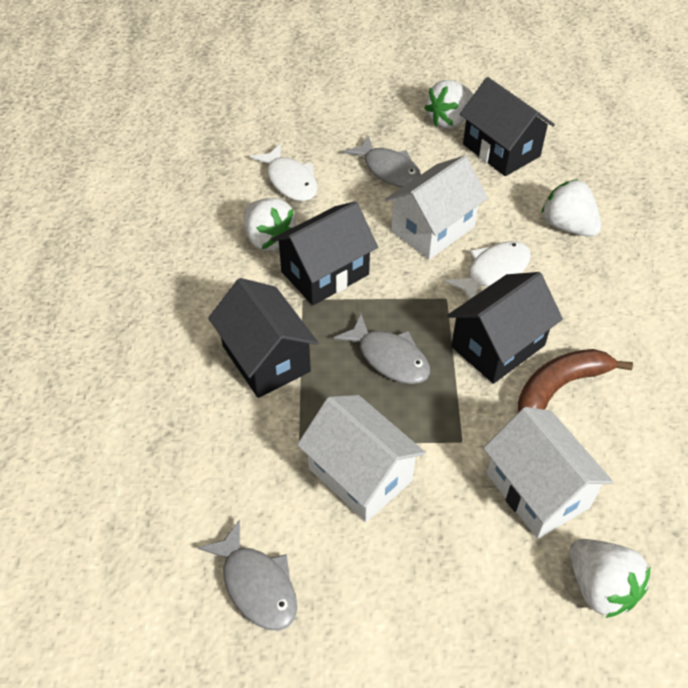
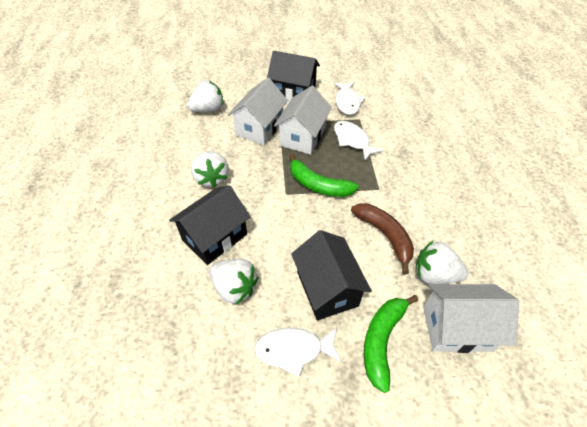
black house: 4 -> 3
green banana: 0 -> 2
grey fish: 3 -> 0
white fish: 2 -> 3

